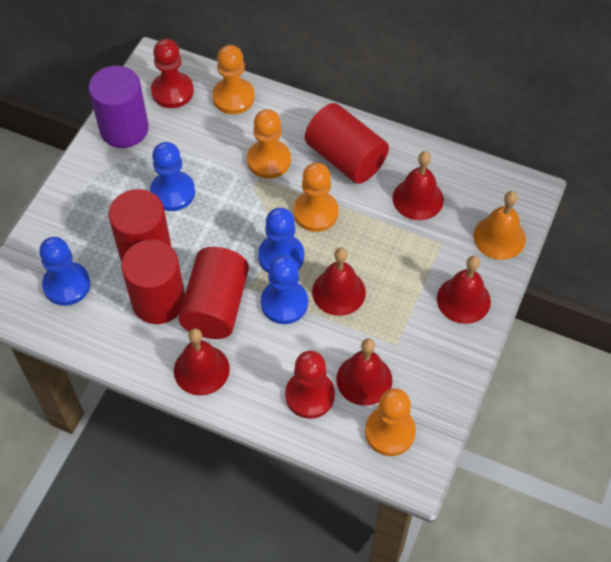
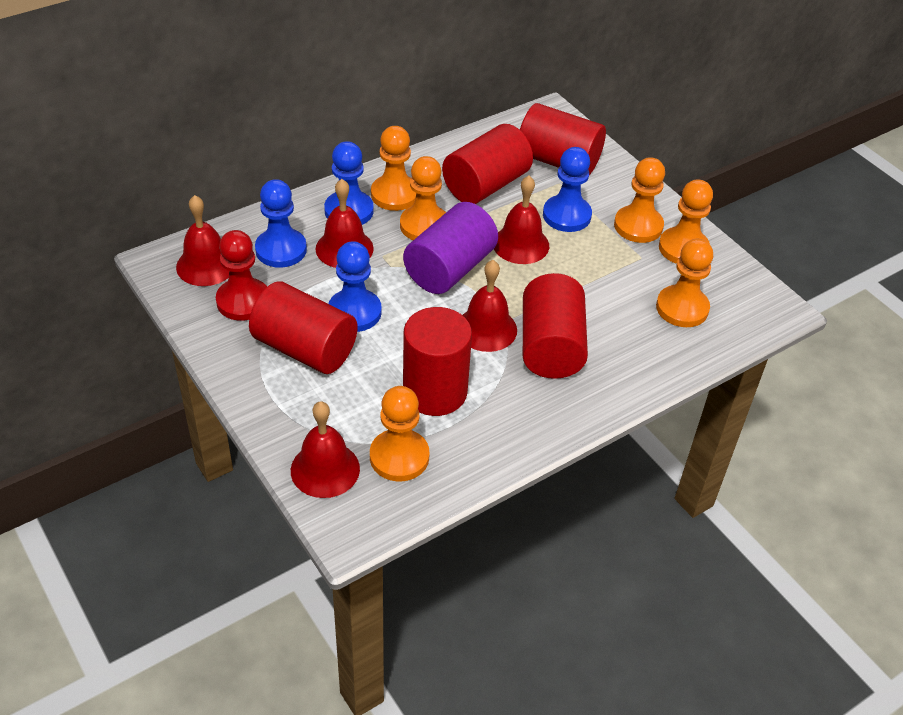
orange bell: 1 -> 0
orange pawn: 4 -> 6
red cylinder: 4 -> 5
red pawn: 2 -> 1

